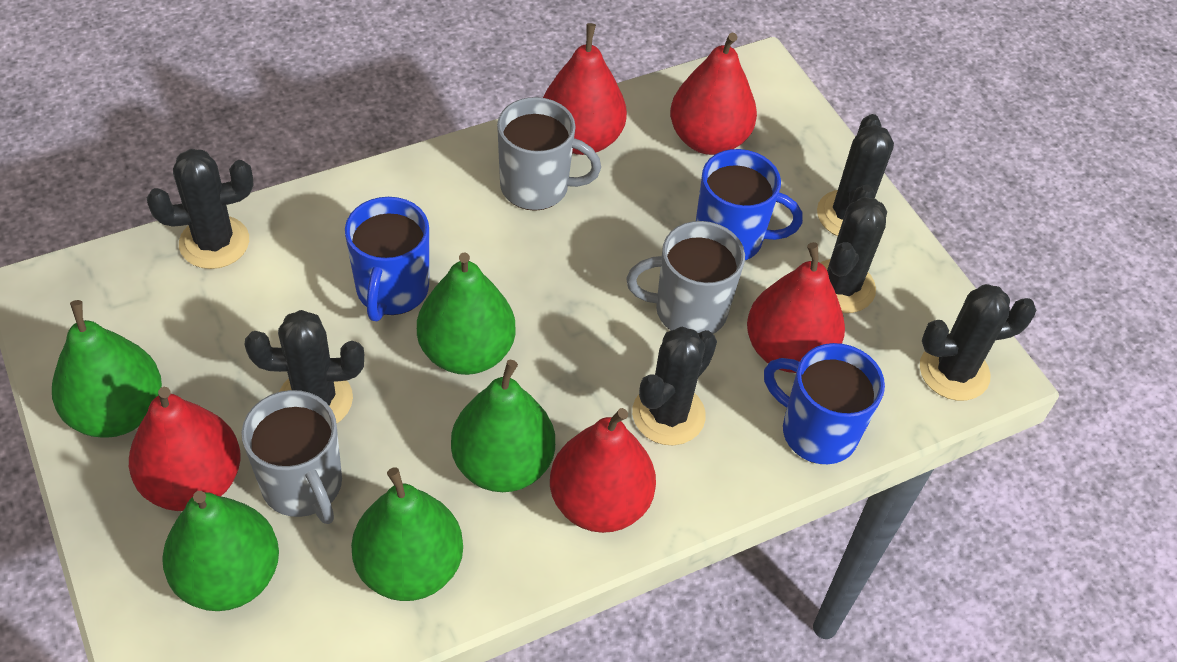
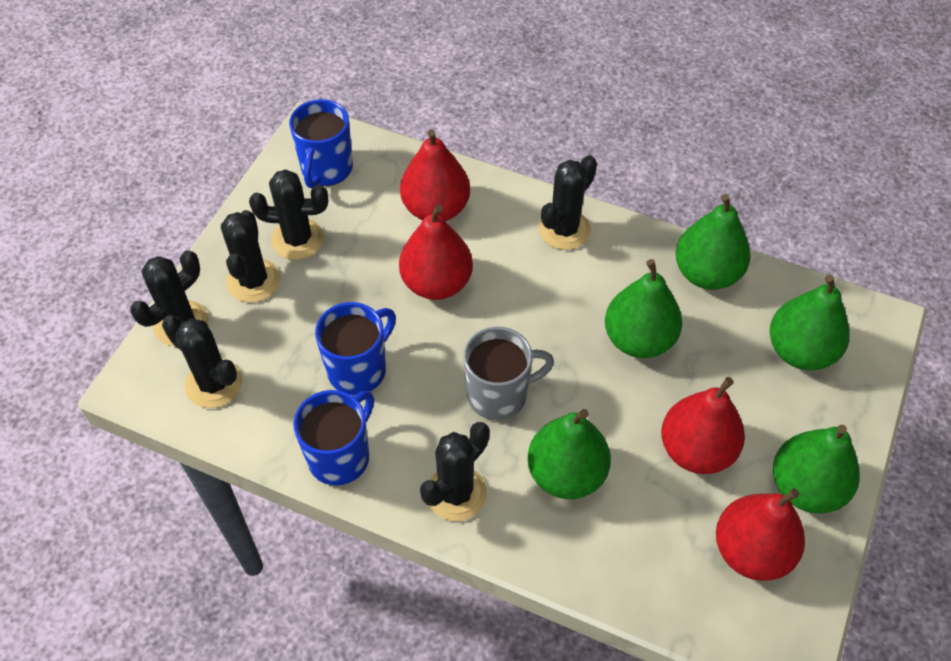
grey mug: 3 -> 1
red pear: 5 -> 4

